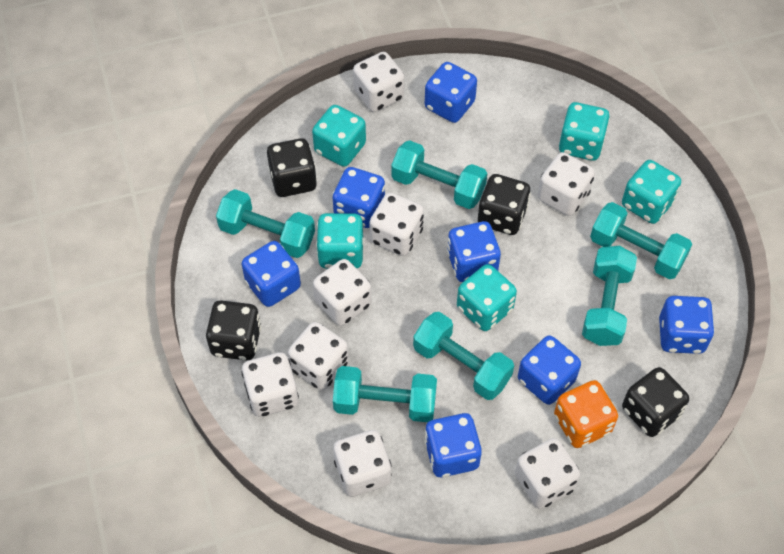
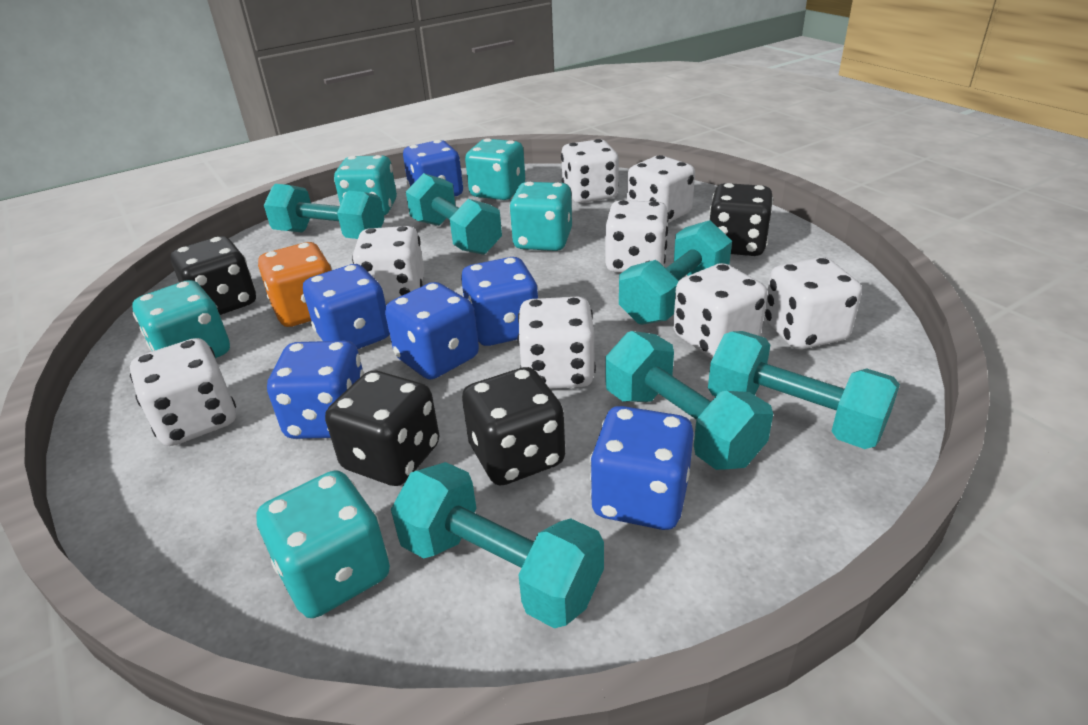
blue dice: 7 -> 6

